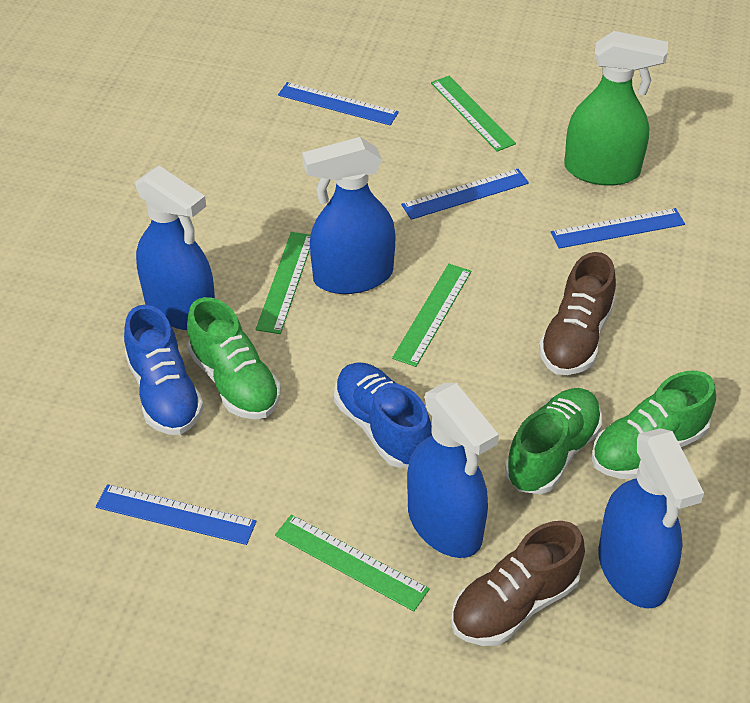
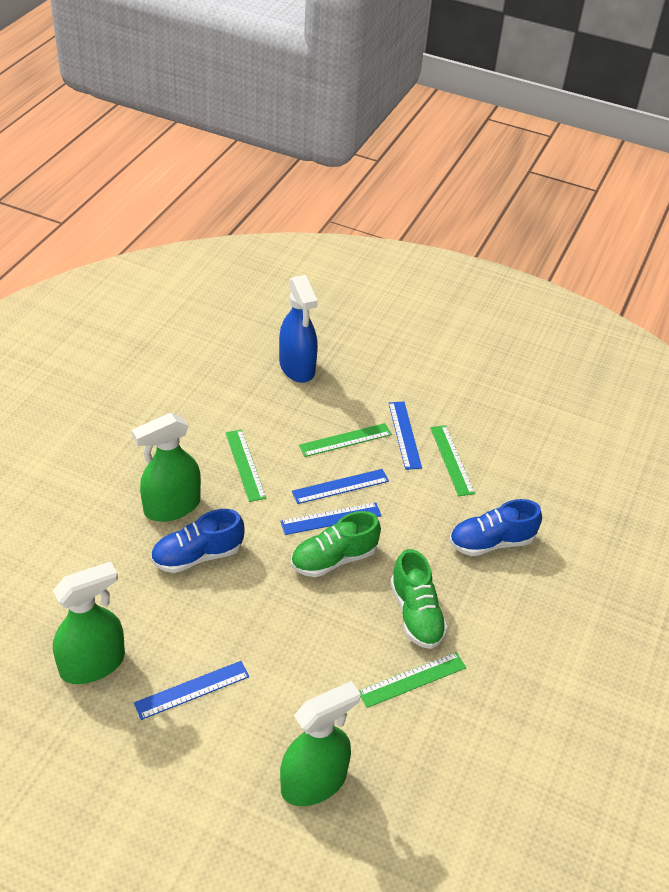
blue spray bottle: 4 -> 1
brown shoe: 2 -> 0
green shoe: 3 -> 2
green spray bottle: 1 -> 3

